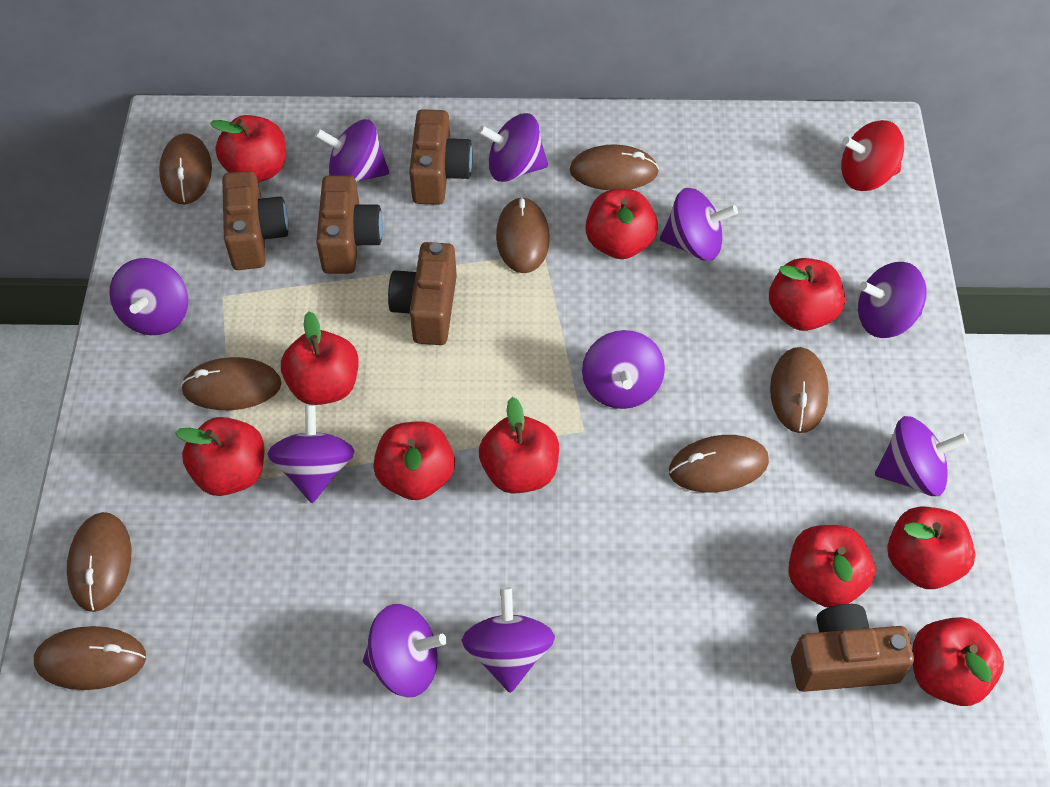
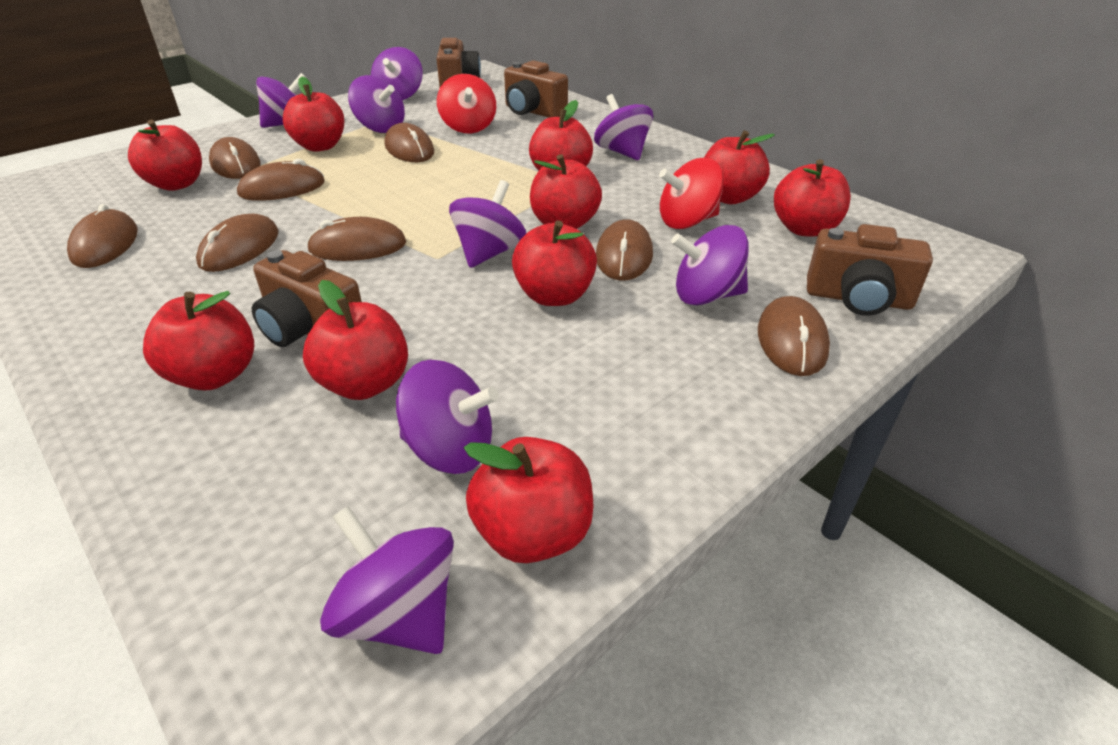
brown camera: 5 -> 4
purple spinning top: 10 -> 8
red spinning top: 1 -> 2

